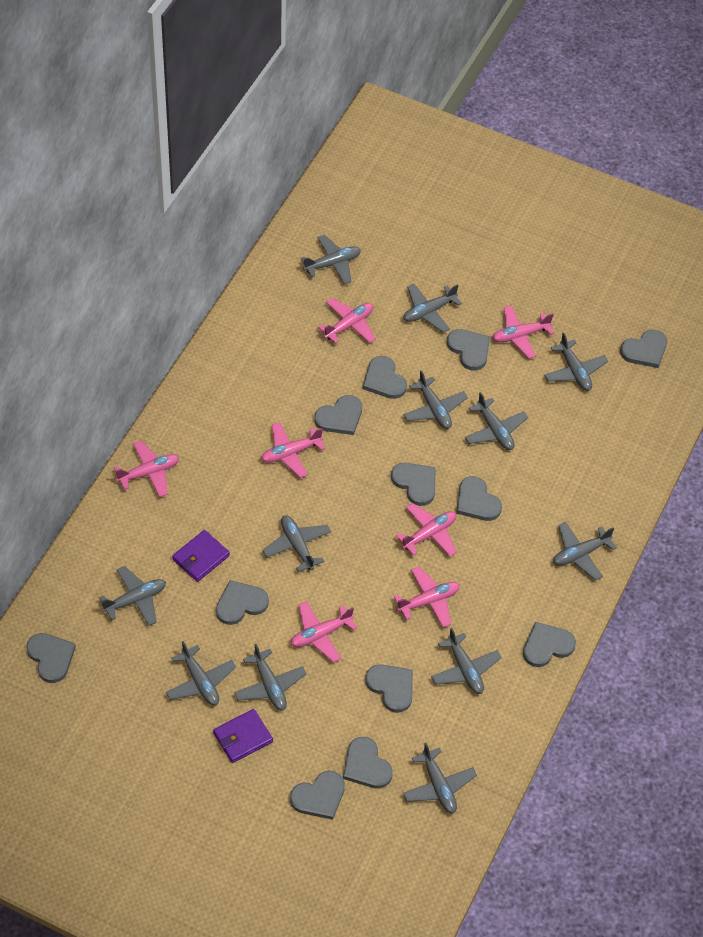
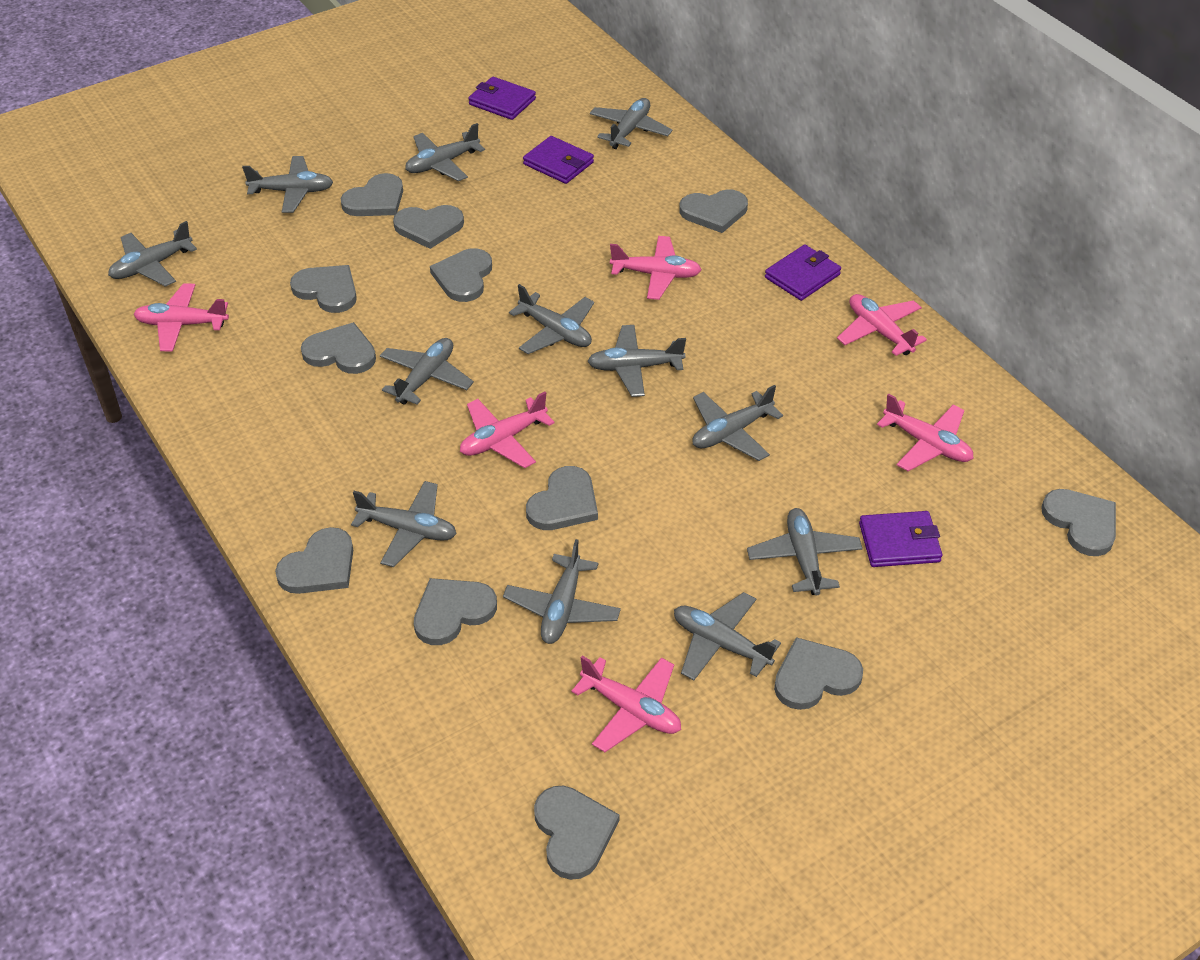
pink plane: 7 -> 6
purple wallet: 2 -> 4

